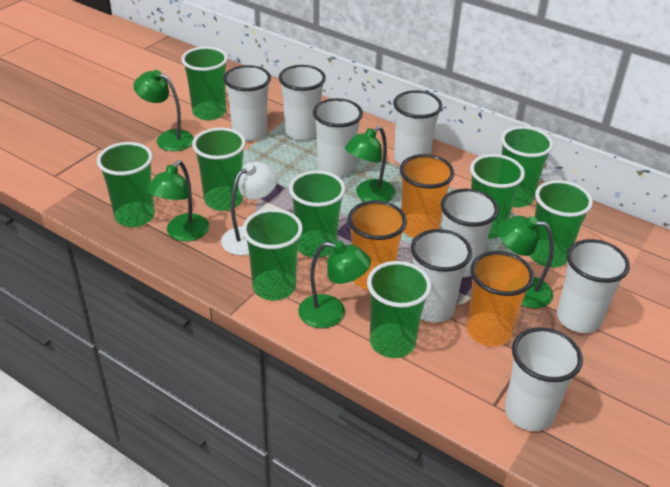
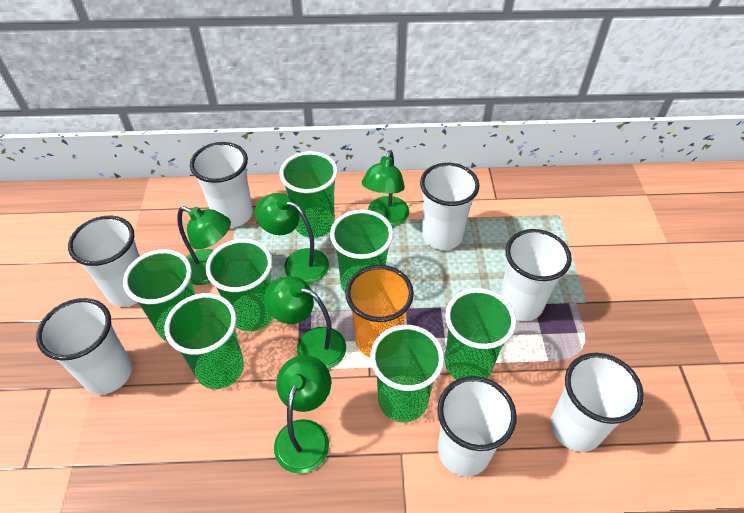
green cup: 9 -> 7
orange cup: 3 -> 1
white cup: 8 -> 7
white lamp: 1 -> 0

